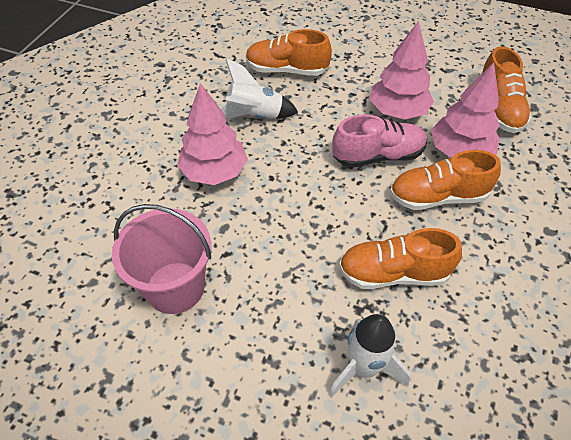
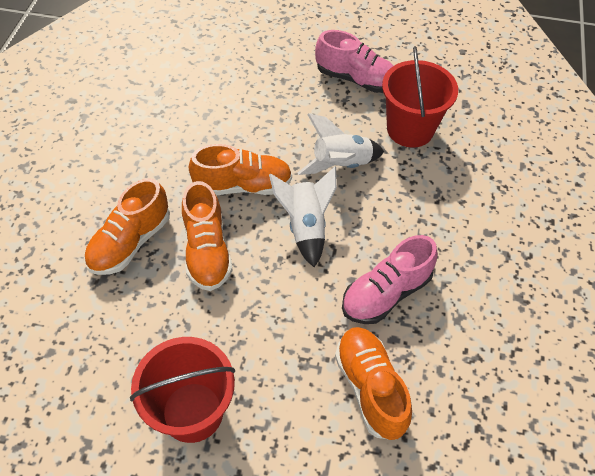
pink bucket: 1 -> 0
pink shoe: 1 -> 2
pink tree: 3 -> 0
red bucket: 0 -> 2

